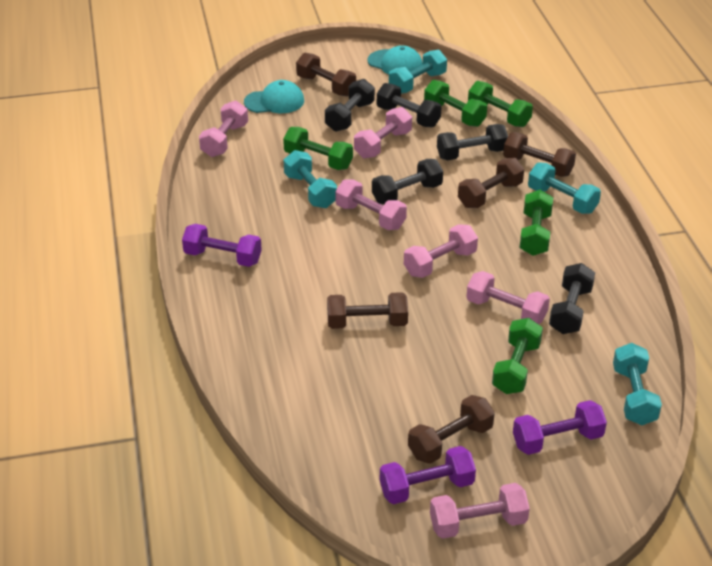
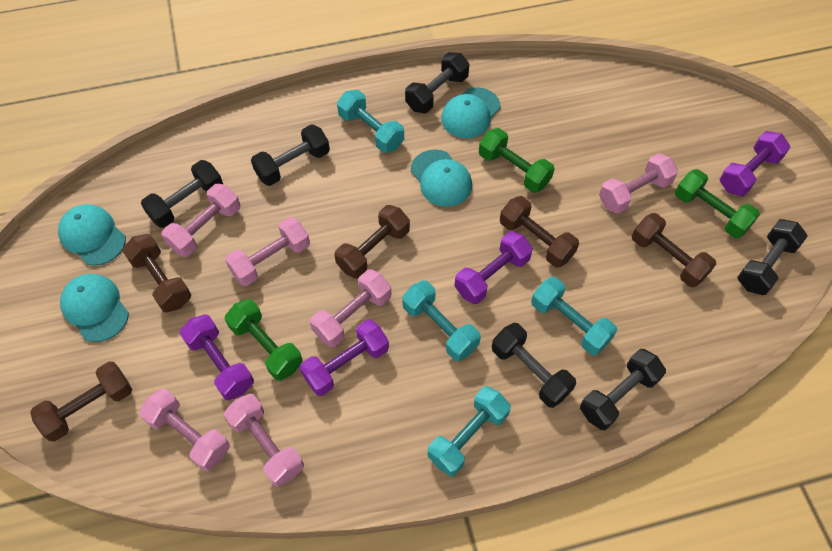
black dumbbell: 5 -> 6
green dumbbell: 5 -> 3
purple dumbbell: 3 -> 4
turquoise cap: 2 -> 4

